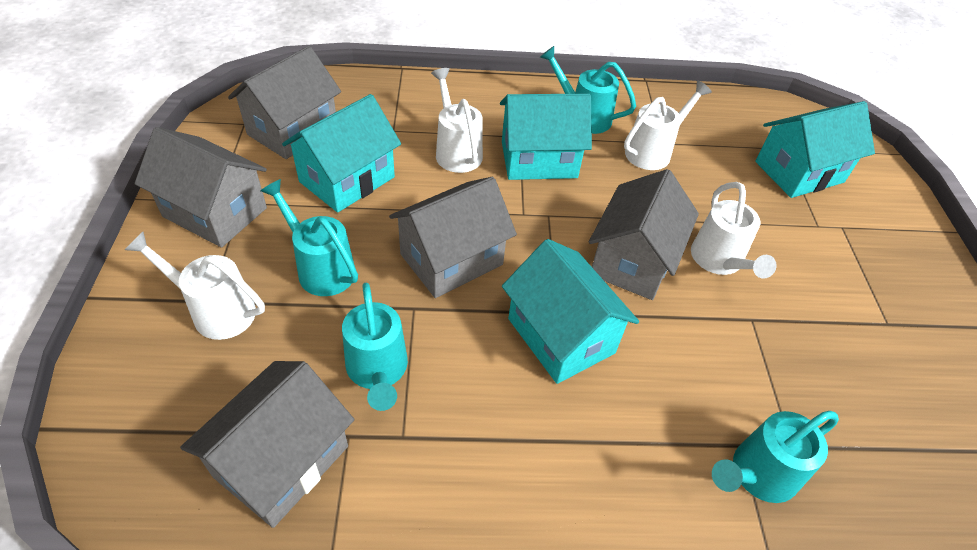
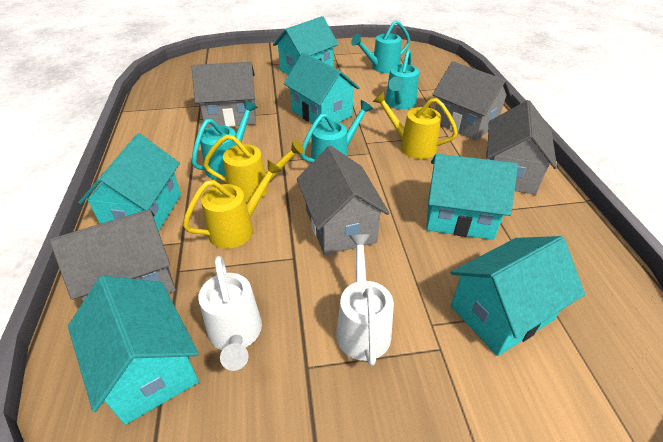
turquoise house: 4 -> 6
white watering can: 4 -> 2
yellow watering can: 0 -> 3

